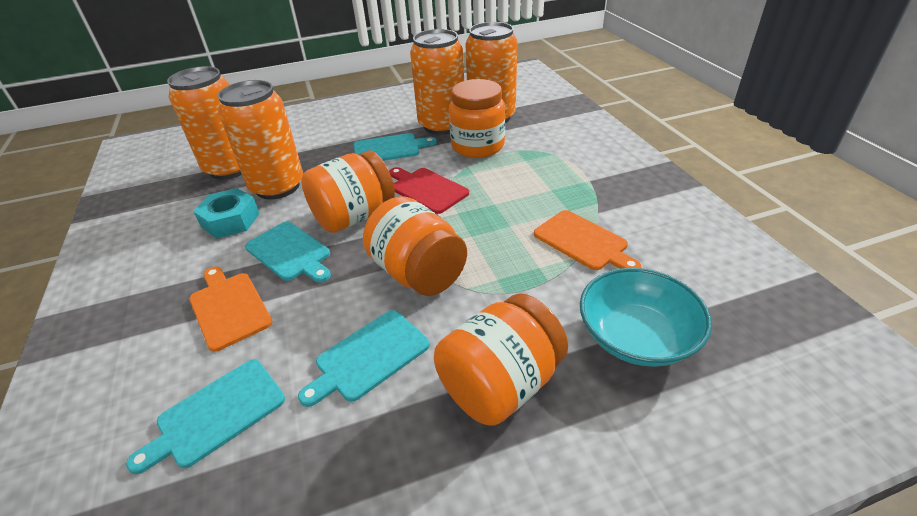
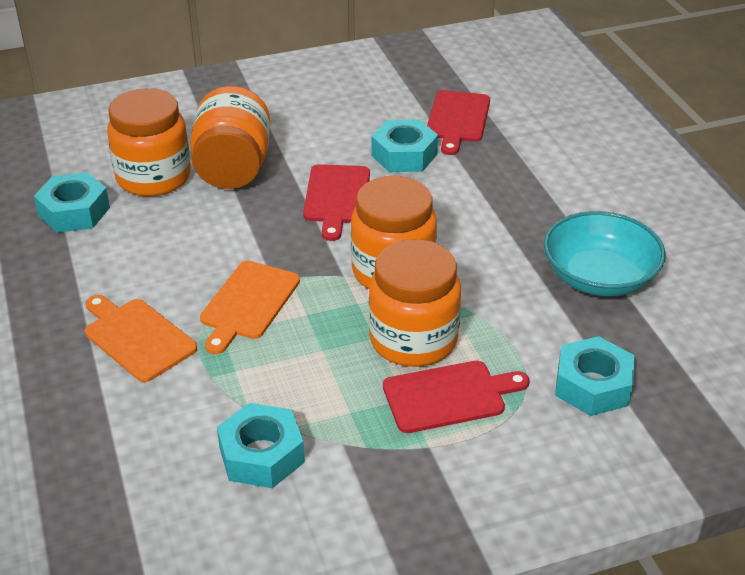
orange can: 4 -> 0
red cutting board: 1 -> 3
turquoise cutting board: 4 -> 0
turquoise nut: 1 -> 4

